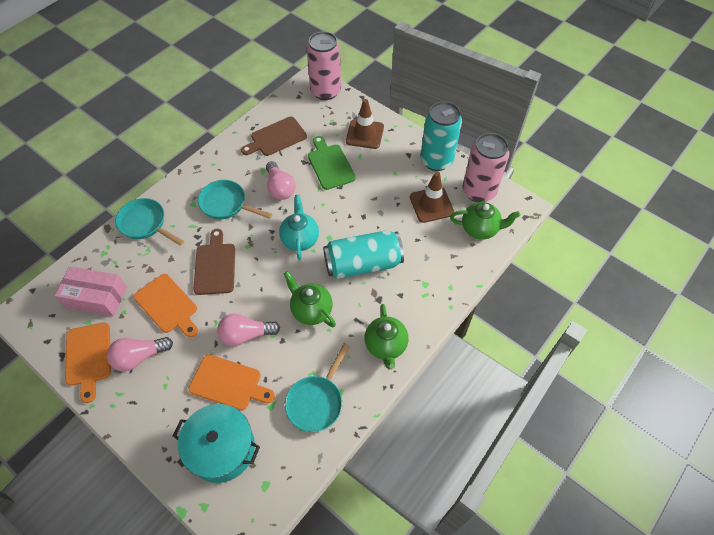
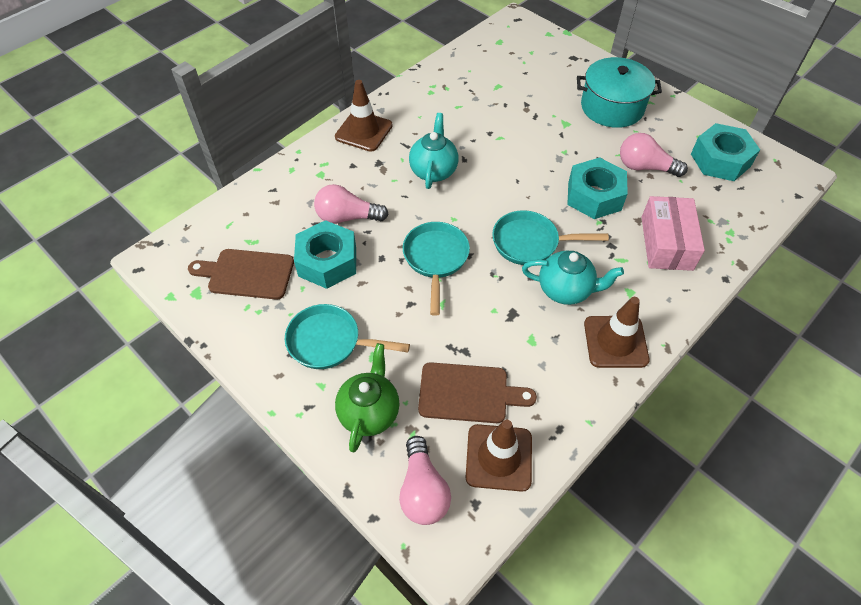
brown traffic cone: 2 -> 3
green cutting board: 1 -> 0
green teapot: 3 -> 1
orange cutting board: 3 -> 0
pink can: 2 -> 0
turquoise can: 2 -> 0
turquoise nut: 0 -> 3
turquoise teapot: 1 -> 2

